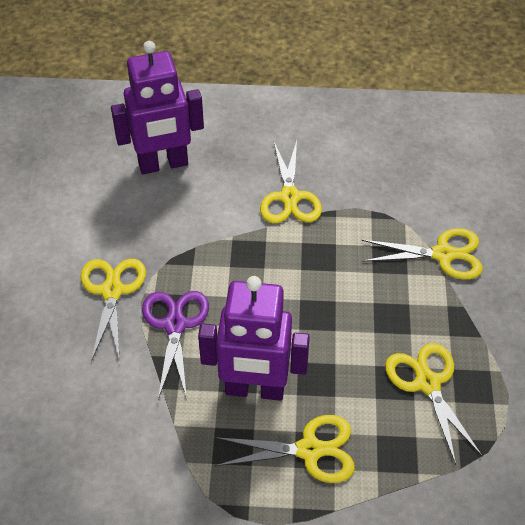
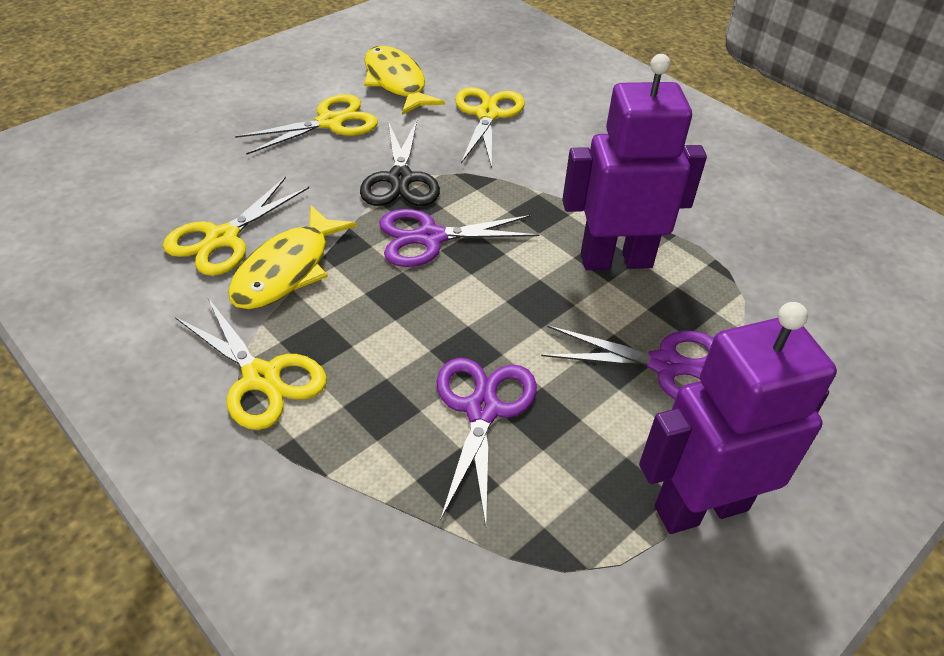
black scissors: 0 -> 1
purple scissors: 1 -> 3
yellow fish: 0 -> 2
yellow scissors: 5 -> 4

